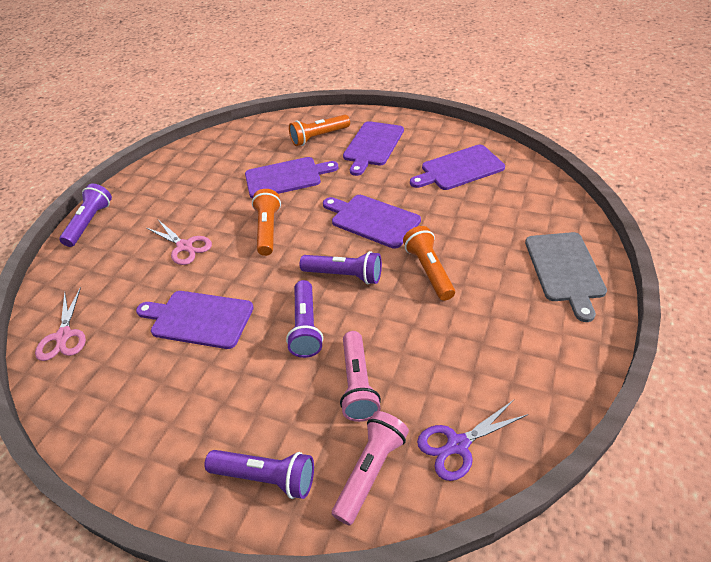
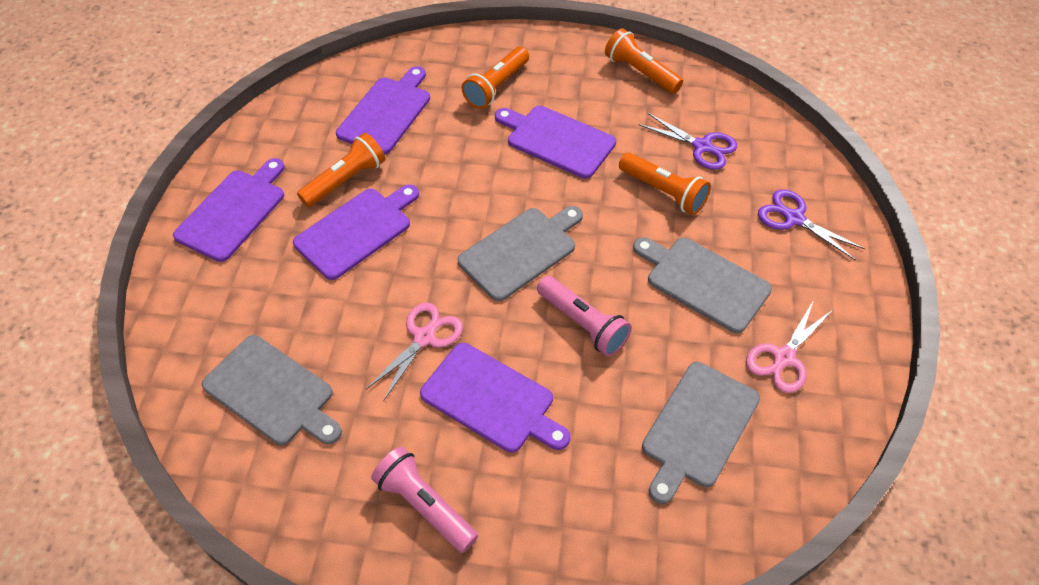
grey cutting board: 1 -> 4
orange flashlight: 3 -> 4
purple flashlight: 4 -> 0
purple scissors: 1 -> 2

